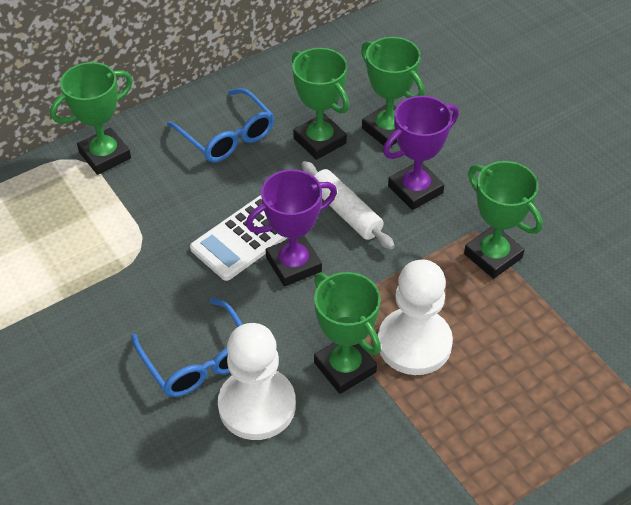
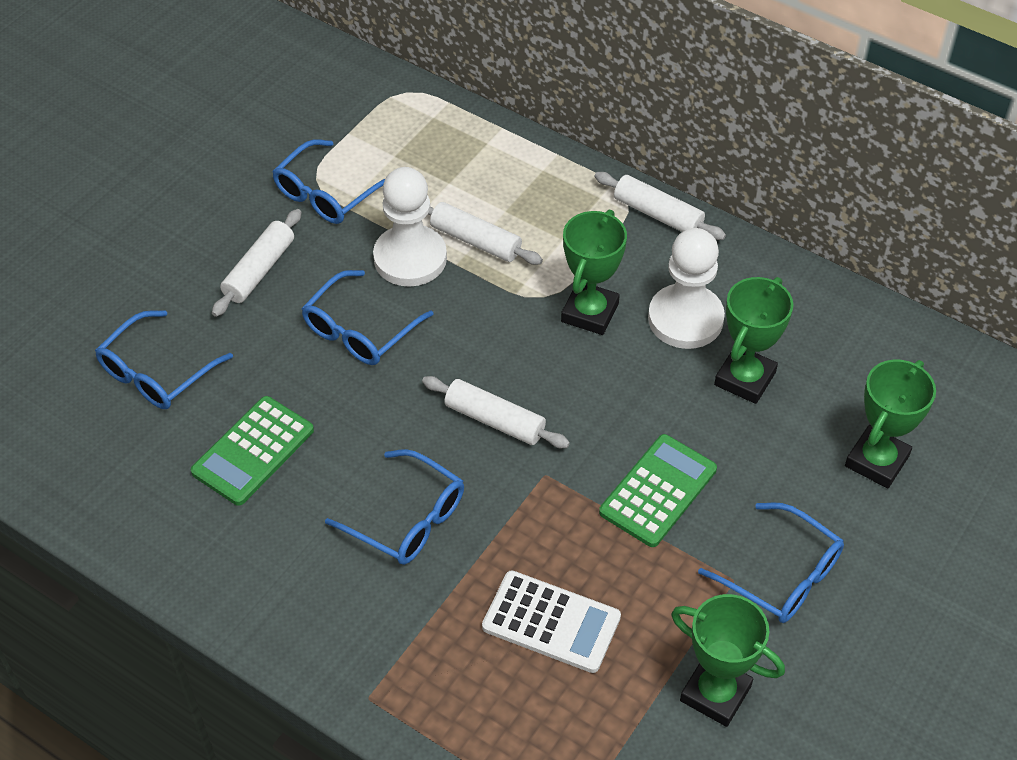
blue glasses: 2 -> 5
green calculator: 0 -> 2
green trophy: 5 -> 4
purple trophy: 2 -> 0
white rolling pin: 1 -> 4

